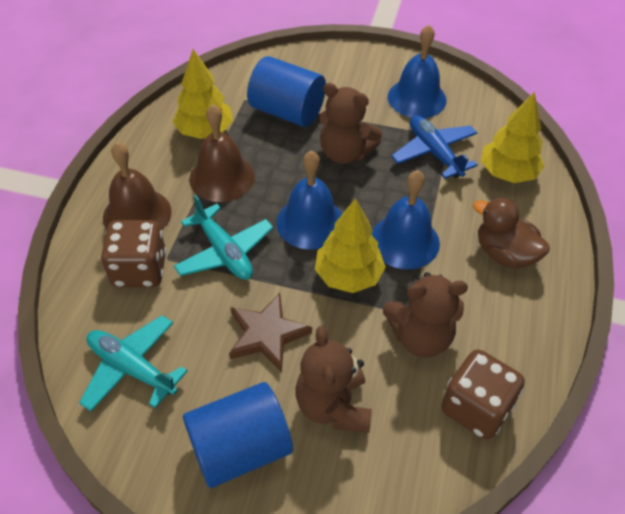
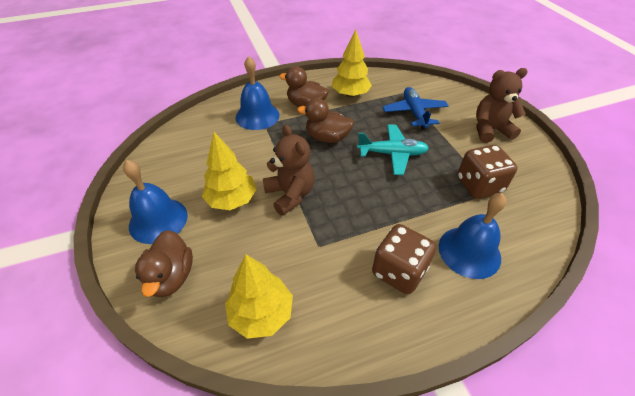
blue cylinder: 2 -> 0
brown bell: 2 -> 0
brown duck: 1 -> 3
brown star: 1 -> 0
brown teddy bear: 3 -> 2
turquoise plane: 2 -> 1

